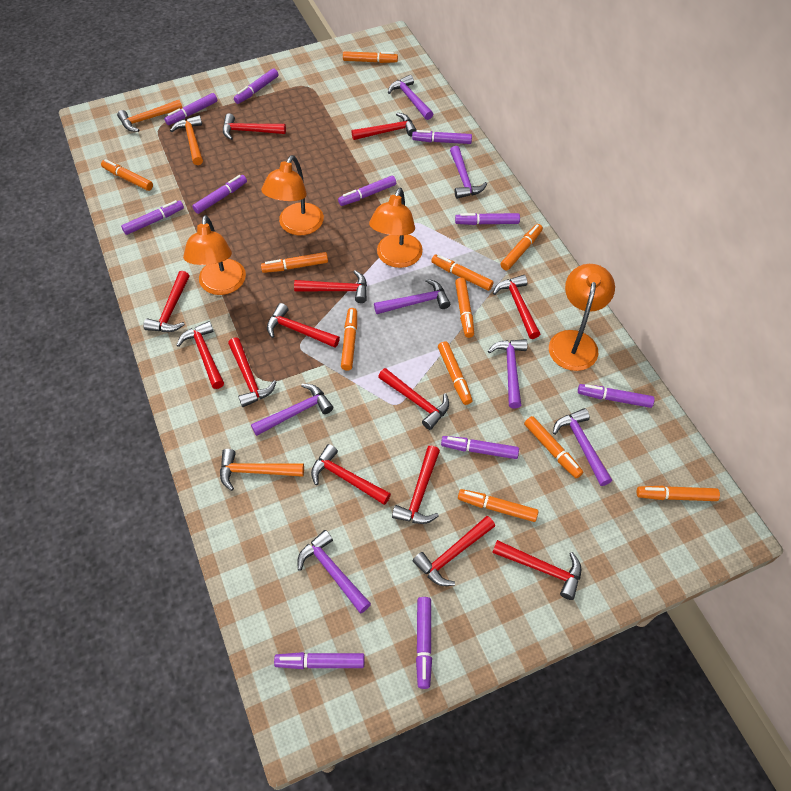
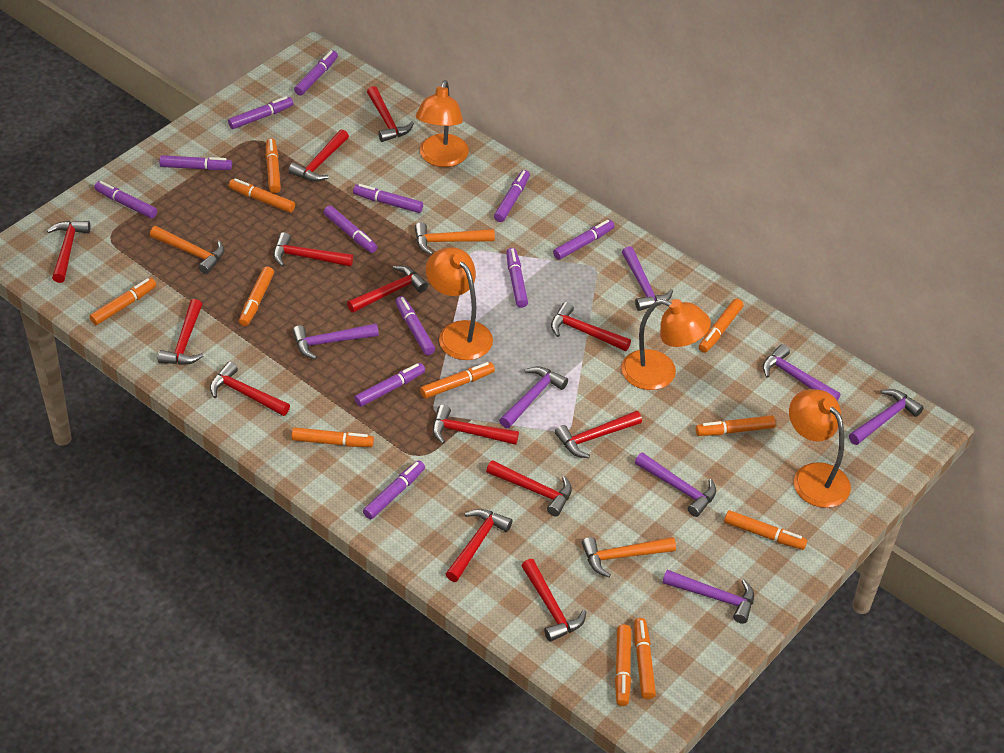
purple marker: 11 -> 12

